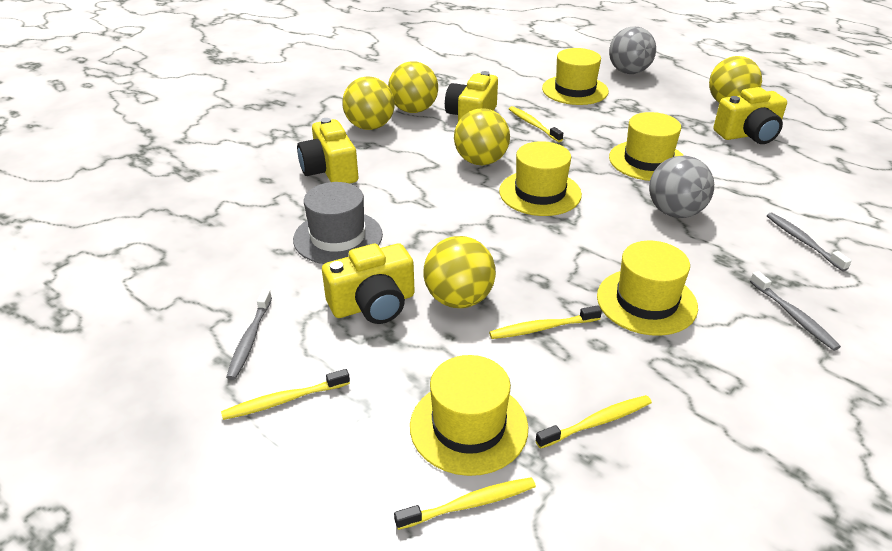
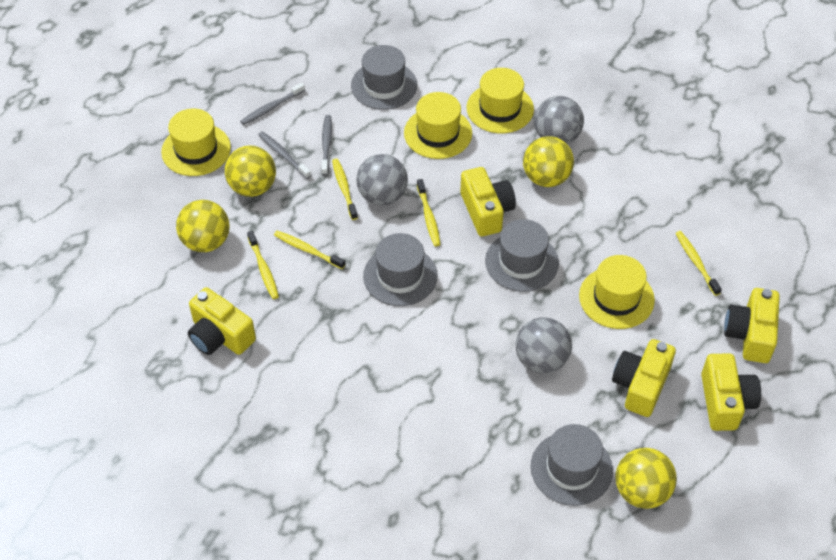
grey ball: 2 -> 3
grey hat: 1 -> 4
yellow ball: 5 -> 4
yellow camera: 4 -> 5
yellow hat: 5 -> 4

